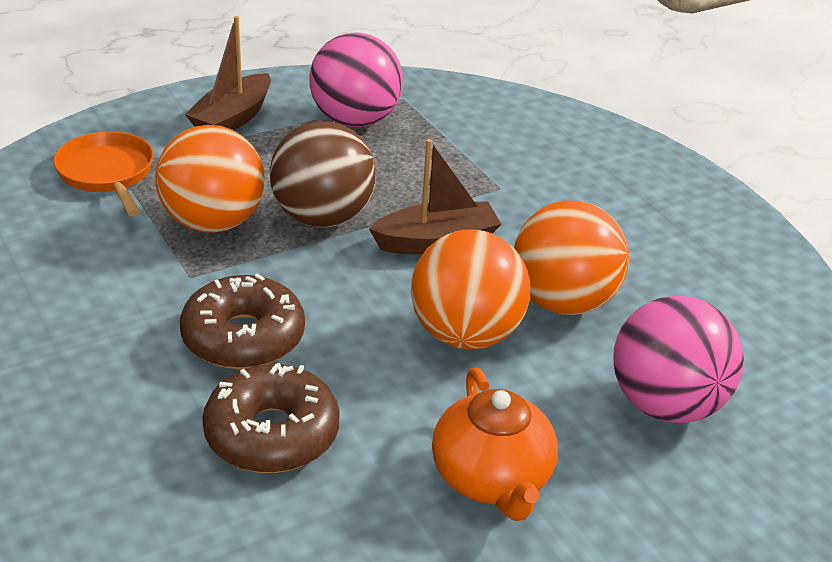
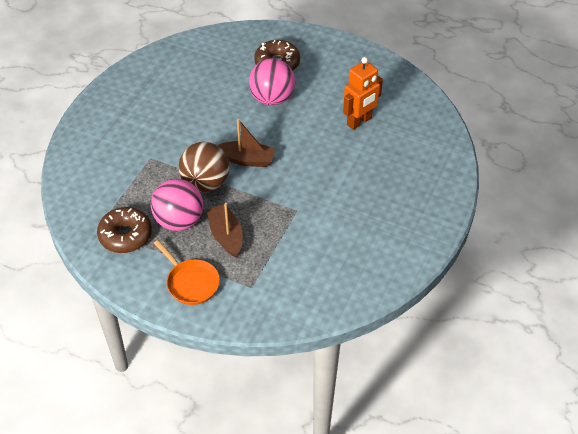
orange ball: 3 -> 0
orange robot: 0 -> 1
orange teapot: 1 -> 0

